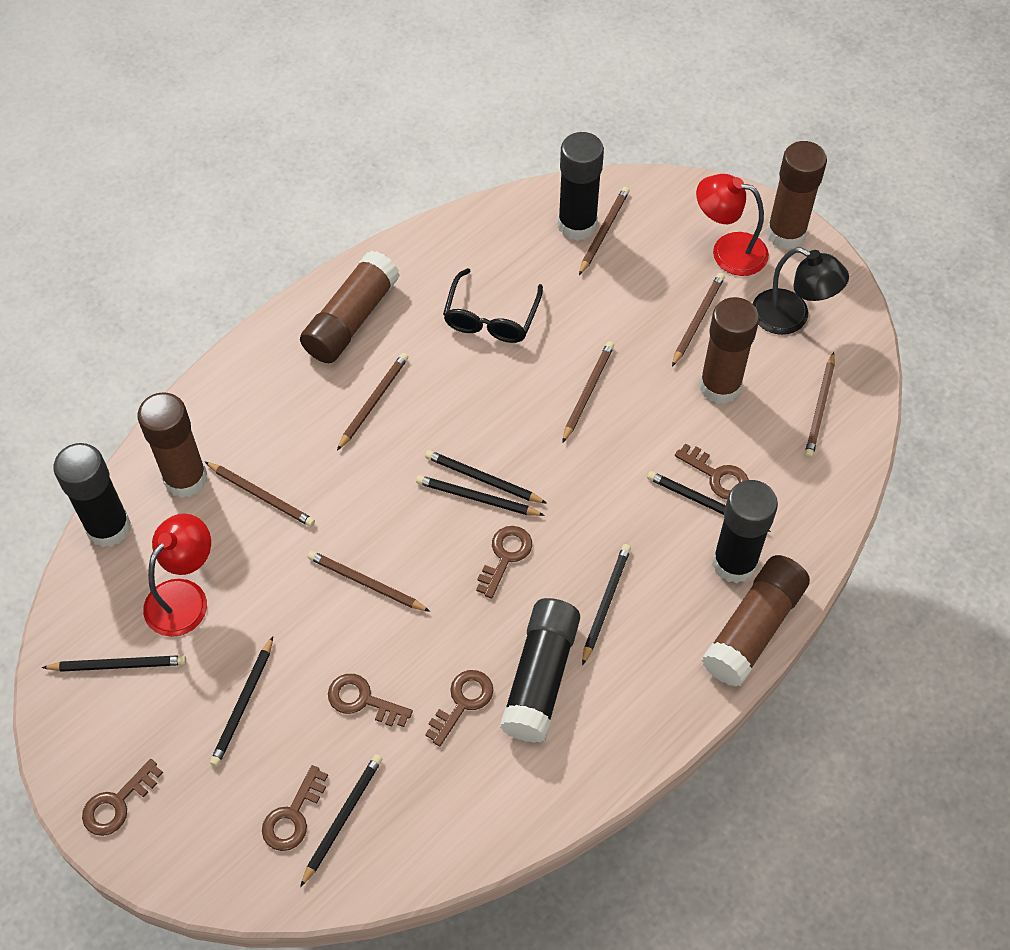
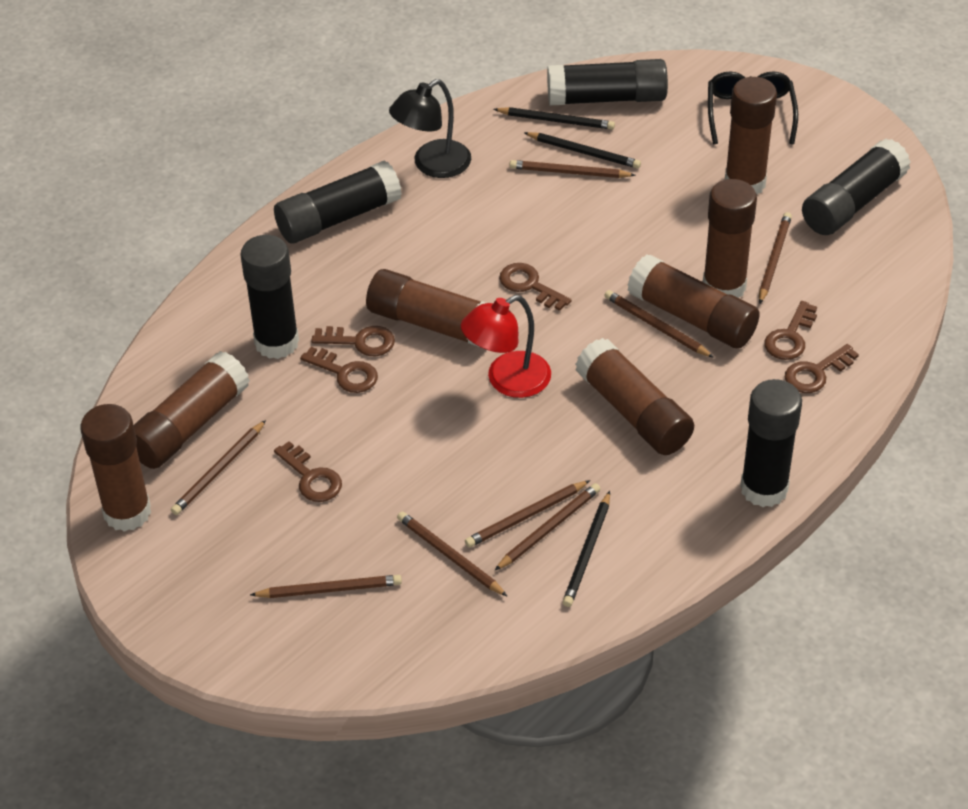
black glue stick: 4 -> 5
black pencil: 7 -> 3
brown glue stick: 5 -> 7
brown pencil: 7 -> 8
red lamp: 2 -> 1

